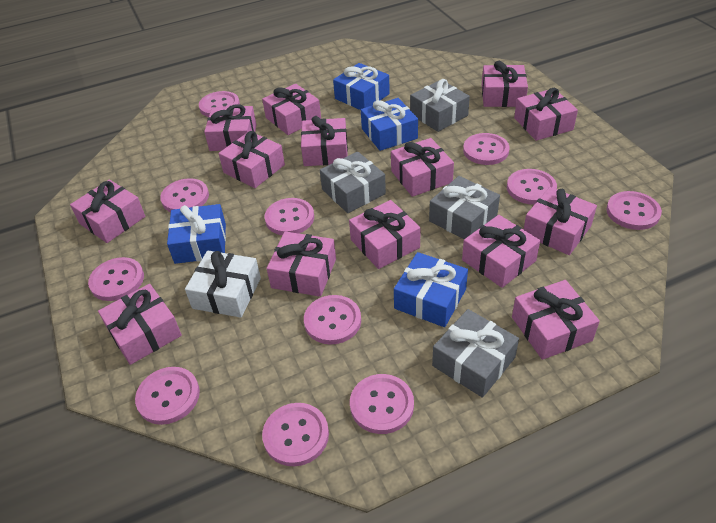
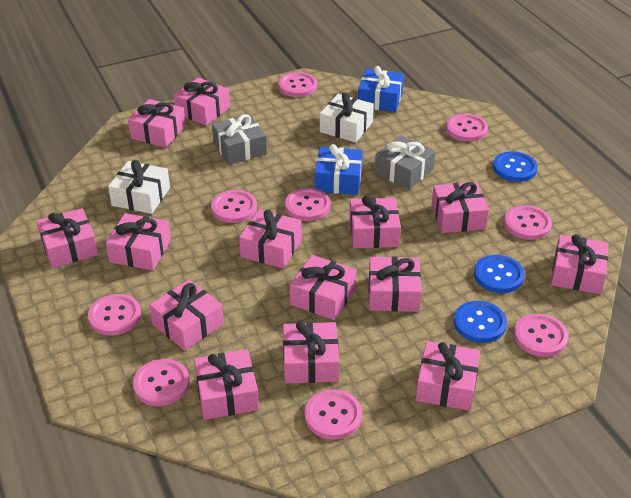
blue button: 0 -> 3
blue gift: 4 -> 2
grey gift: 4 -> 2
pink button: 11 -> 9
white gift: 1 -> 2

